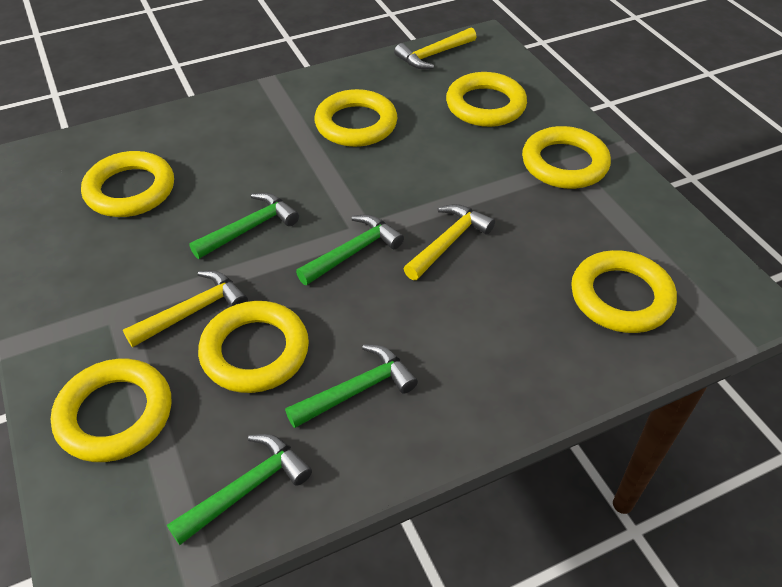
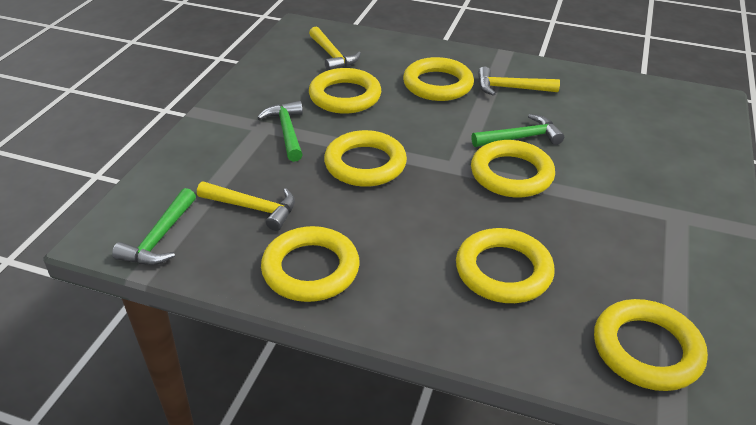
green hammer: 4 -> 3

